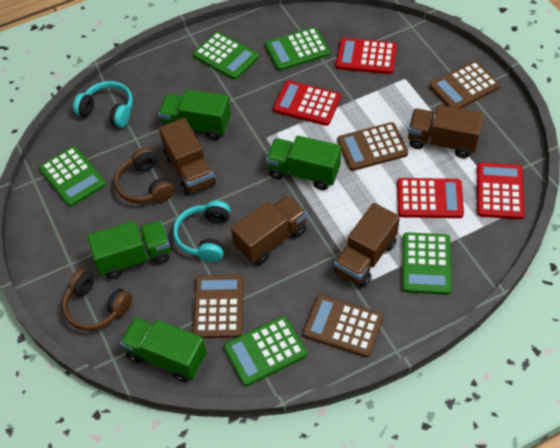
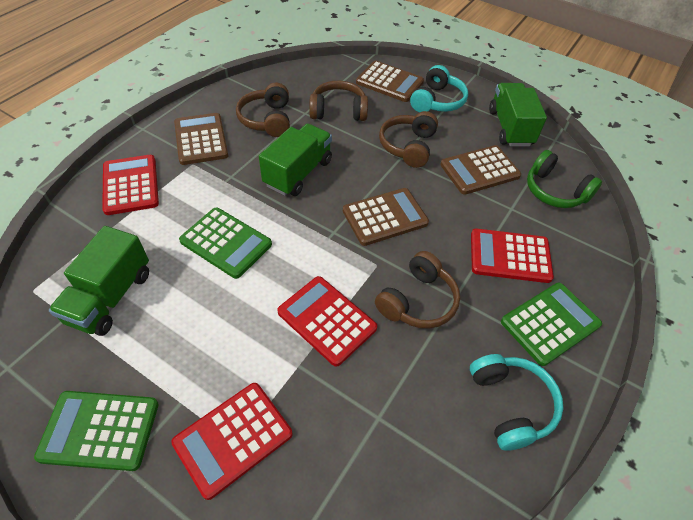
brown headphones: 2 -> 4
brown truck: 4 -> 0
green calculator: 5 -> 3
green headphones: 0 -> 1
green truck: 4 -> 3

